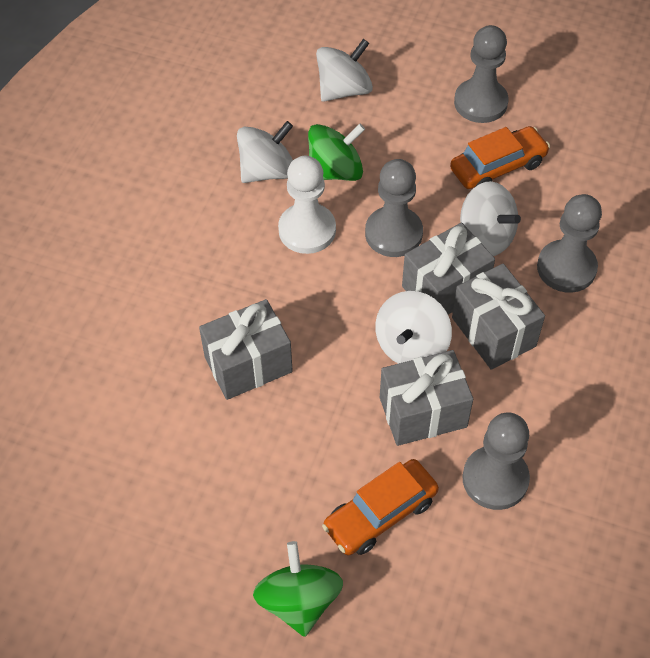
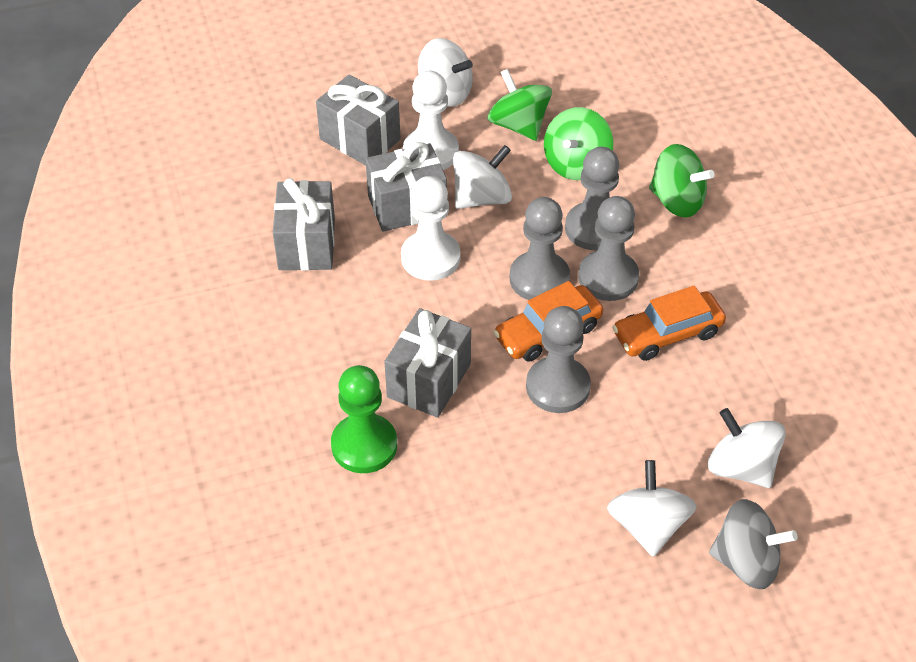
green pawn: 0 -> 1
green spinning top: 2 -> 3
grey spinning top: 0 -> 1
white pawn: 1 -> 2

